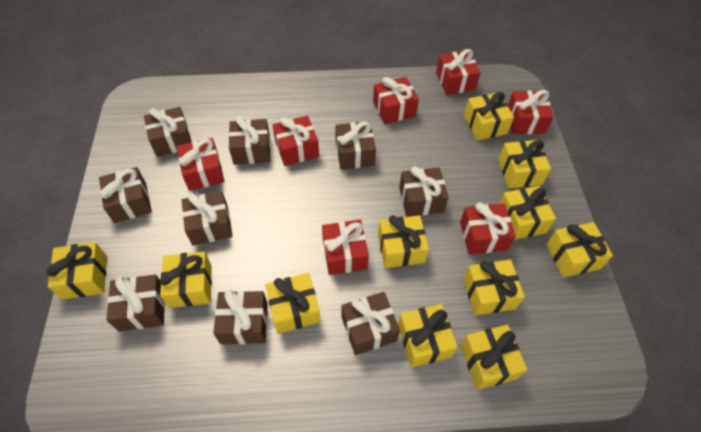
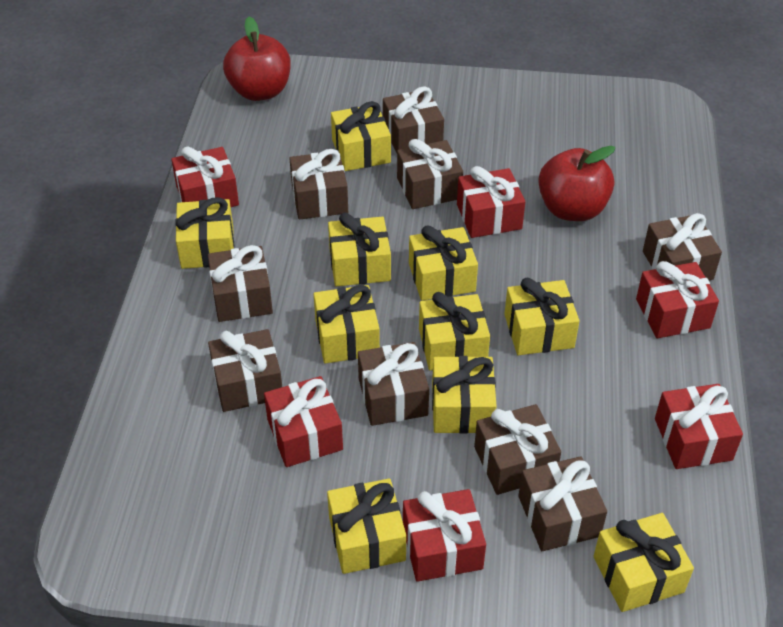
red apple: 0 -> 2
red gift: 7 -> 6
yellow gift: 11 -> 10

